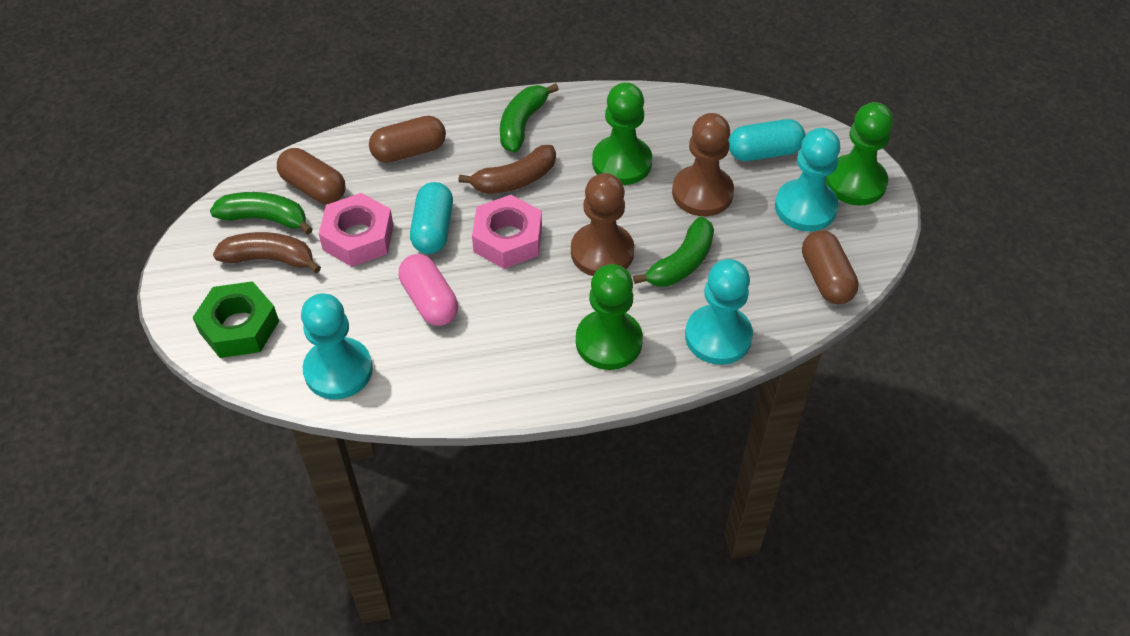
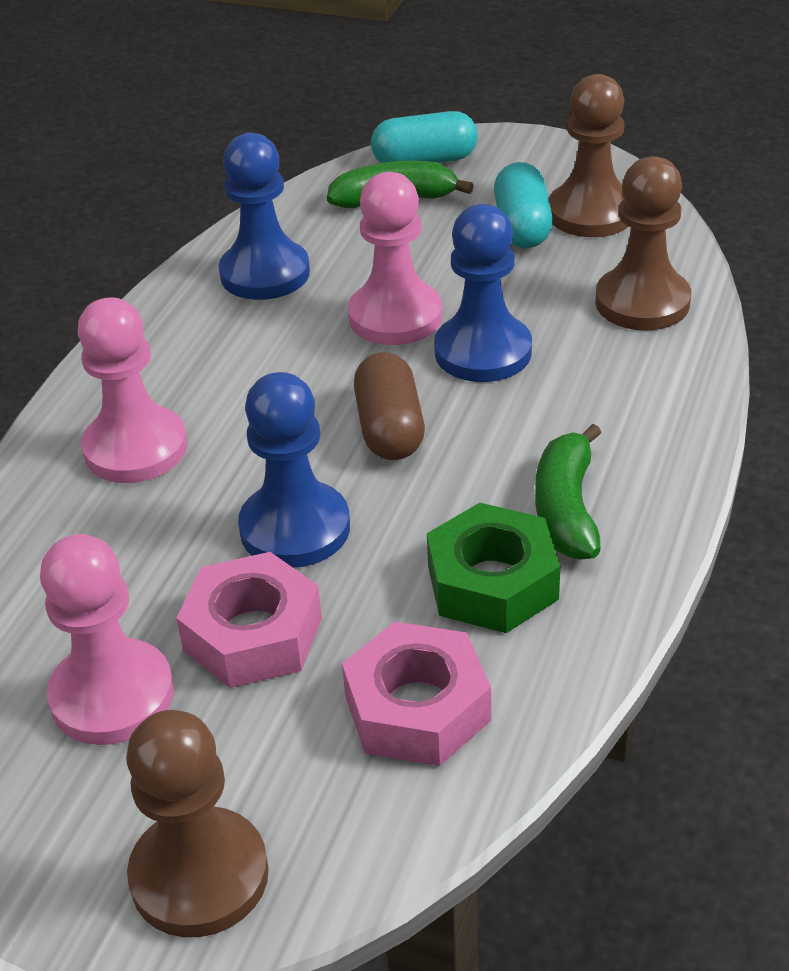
blue pawn: 0 -> 3
brown banana: 2 -> 0
brown capsule: 3 -> 1
brown pawn: 2 -> 3
green banana: 3 -> 2
green pawn: 3 -> 0
pink capsule: 1 -> 0
pink pawn: 0 -> 3
turquoise pawn: 3 -> 0

